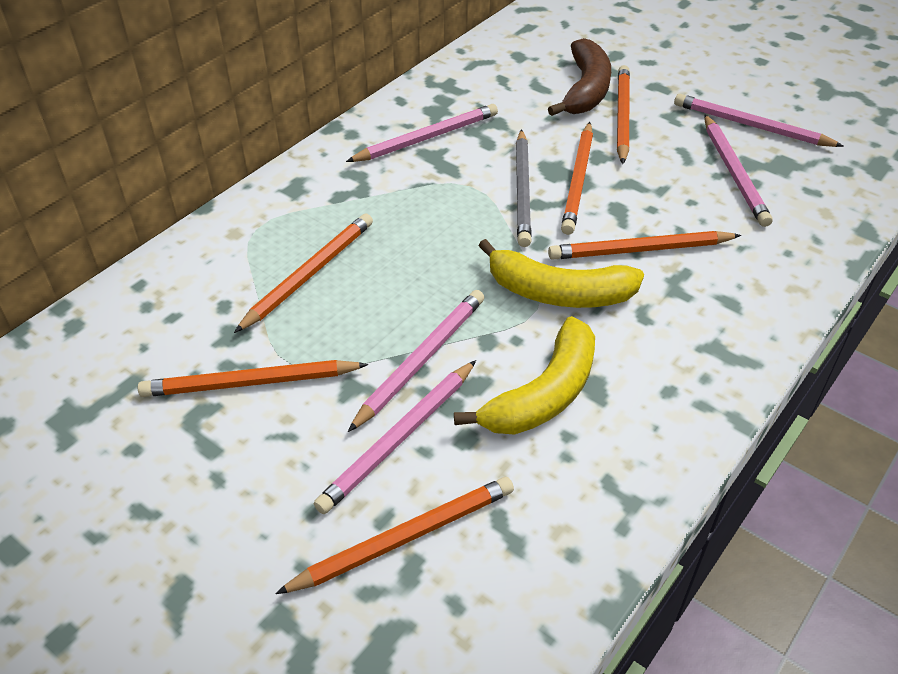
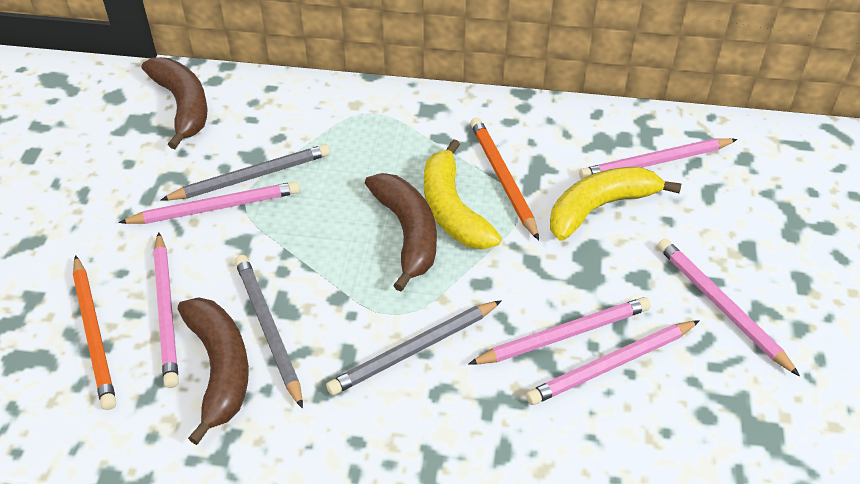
brown banana: 1 -> 3
grey pencil: 1 -> 3
orange pencil: 6 -> 2
pink pencil: 5 -> 6

